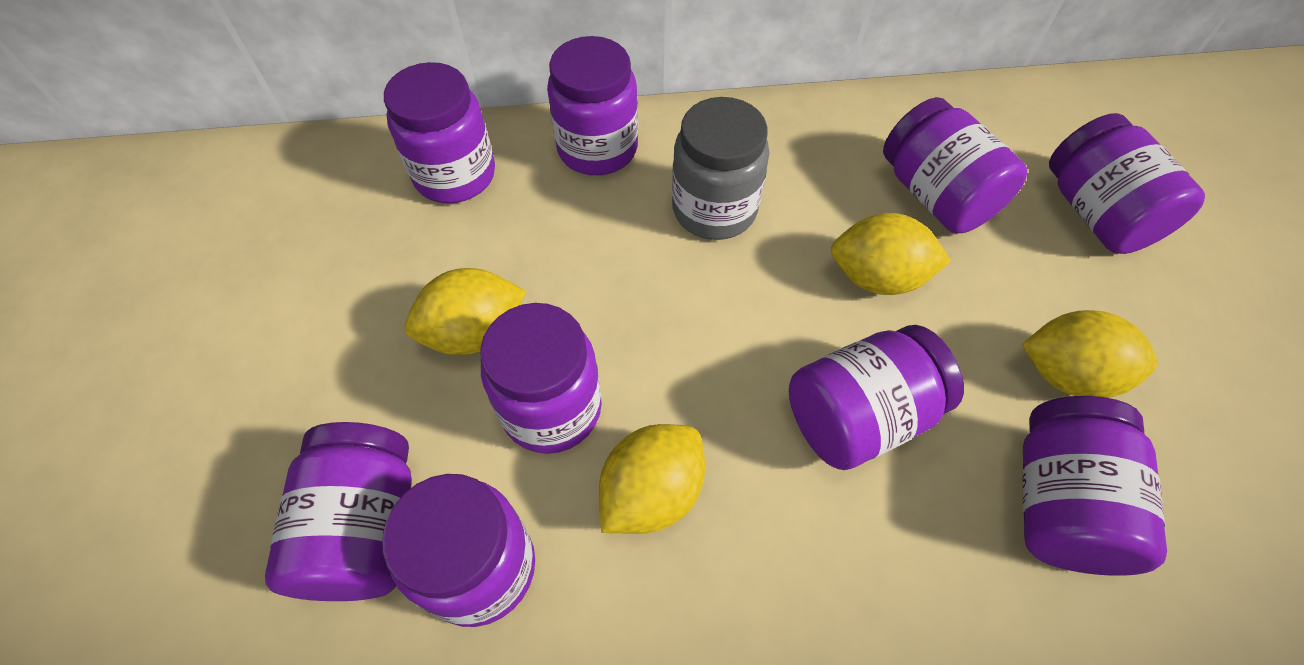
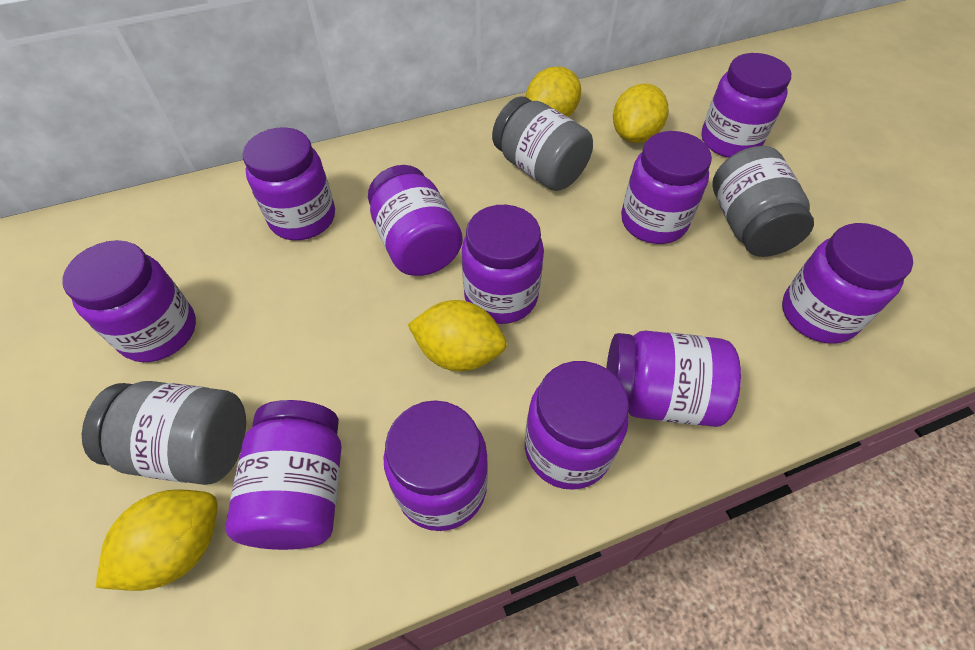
grey jar: 1 -> 3
purple jar: 9 -> 11

